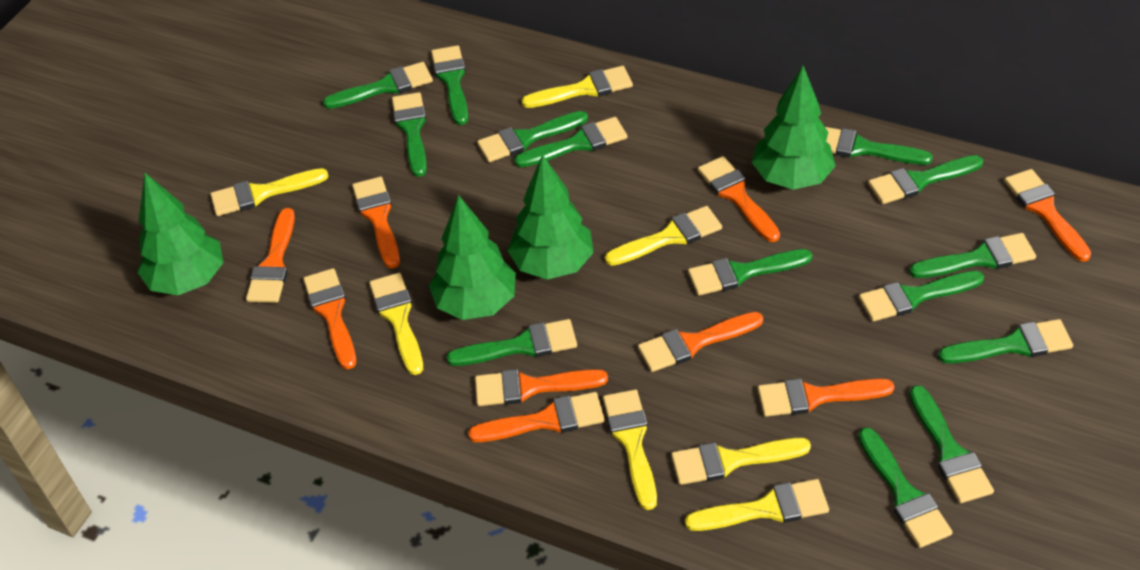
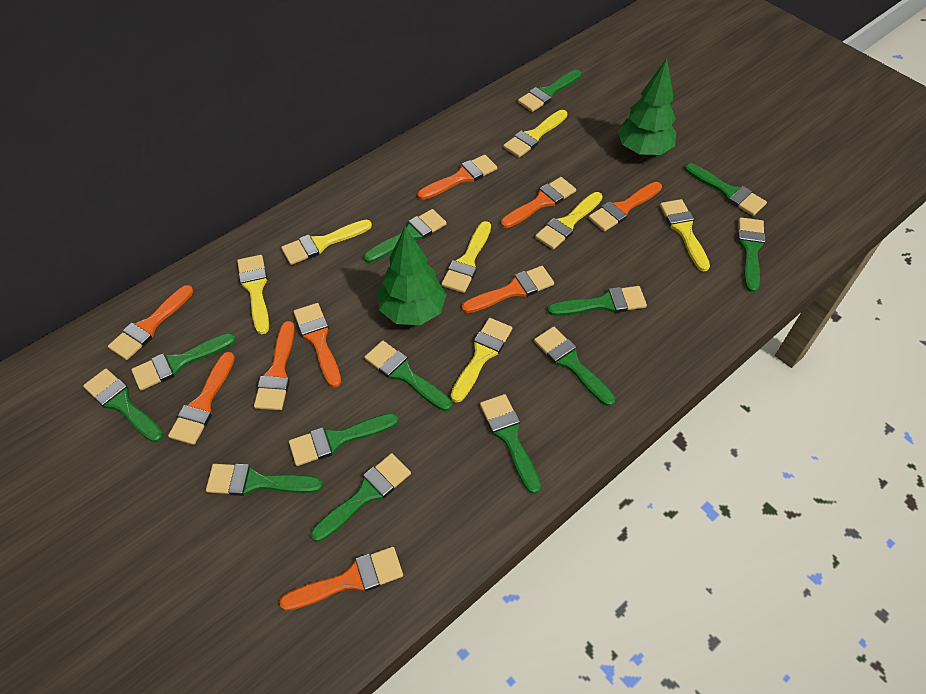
green brush: 14 -> 13
green tree: 4 -> 2

